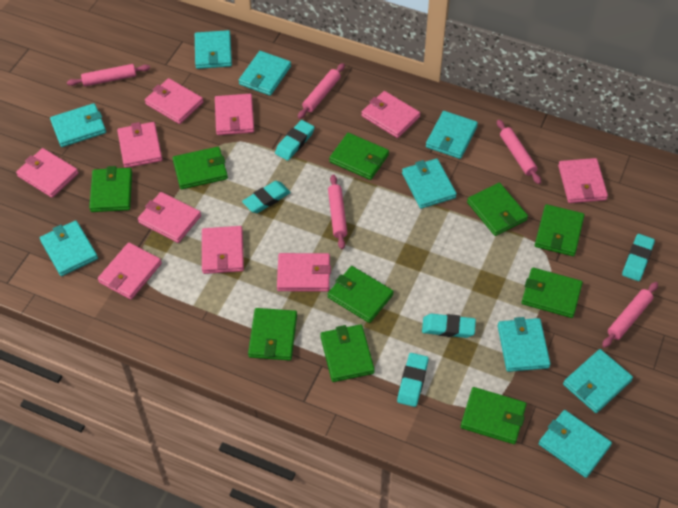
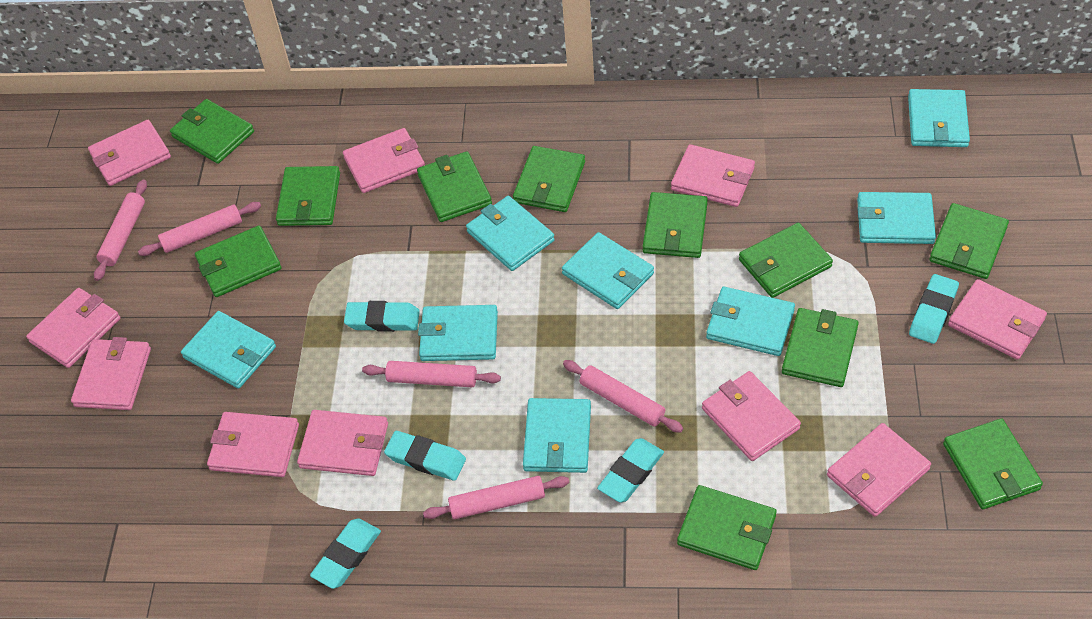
green wallet: 10 -> 11
turquoise wallet: 9 -> 8

